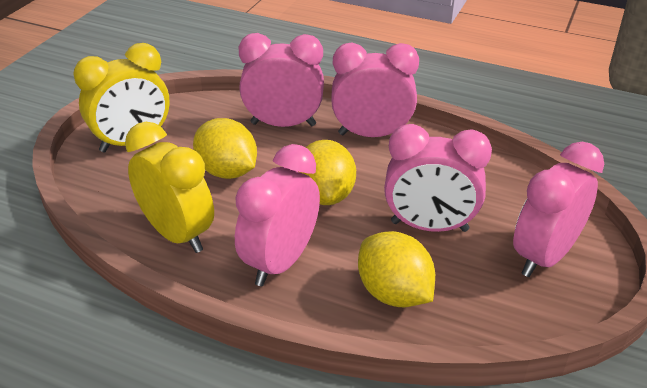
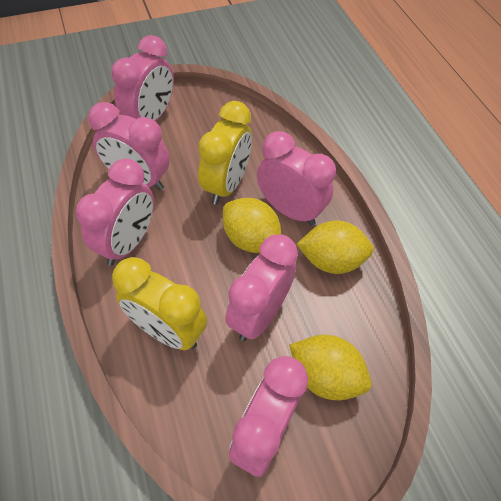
pink clock: 5 -> 6

